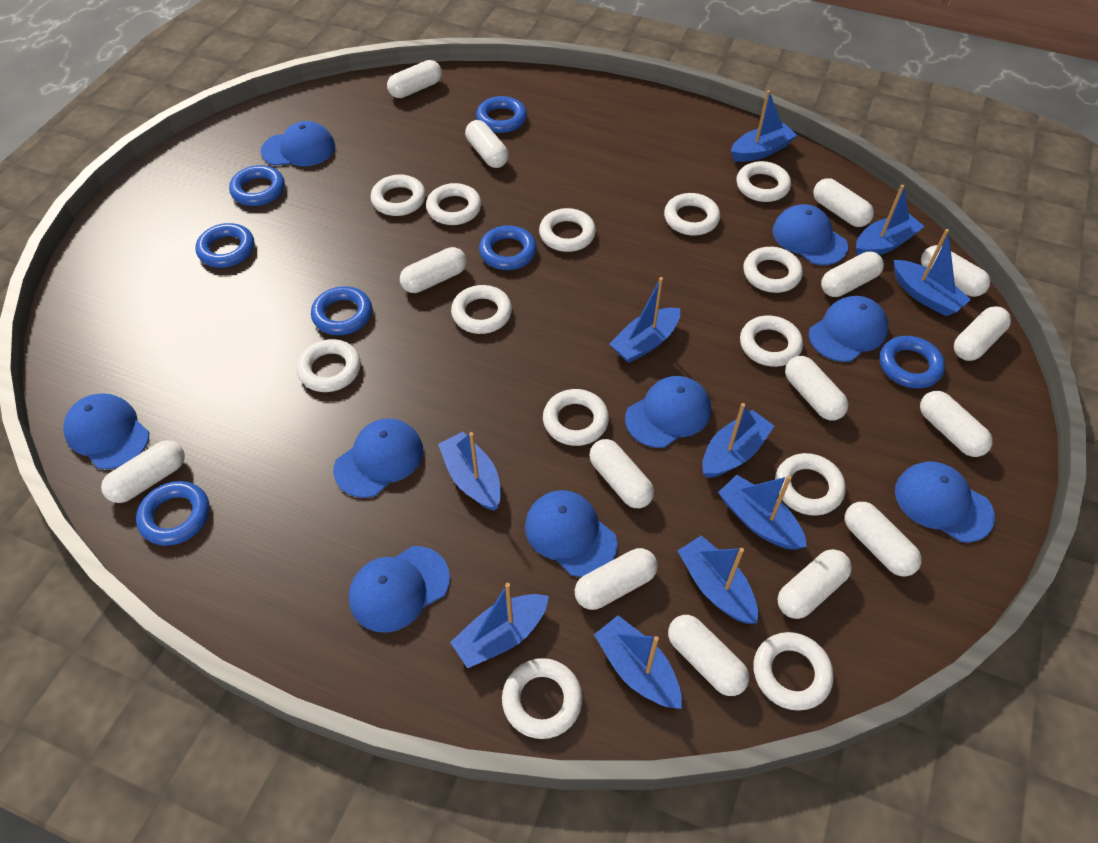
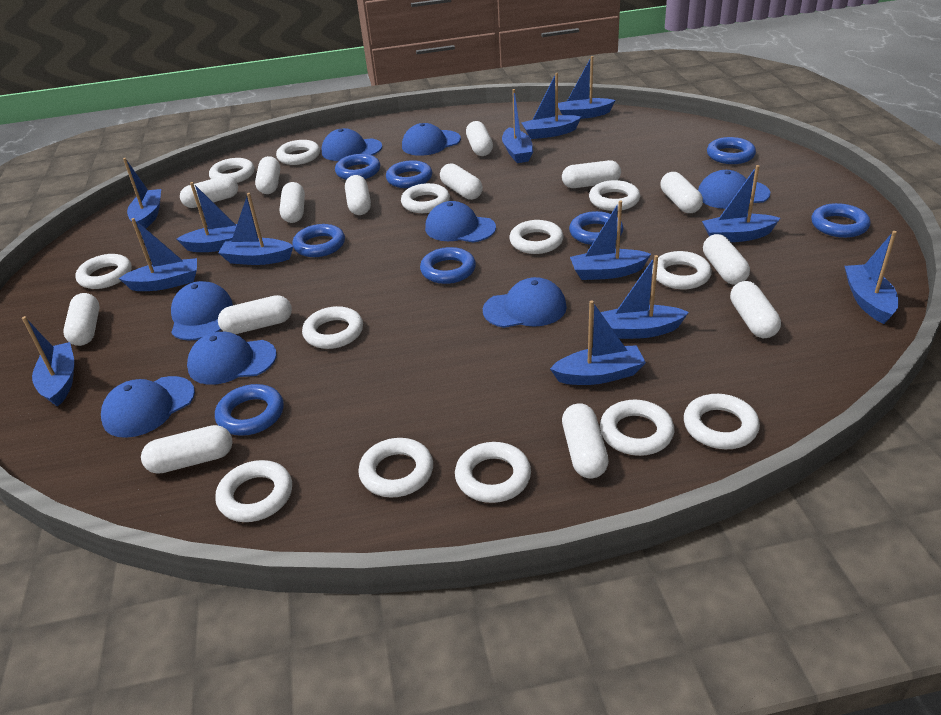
blue boat: 10 -> 13
blue cap: 9 -> 8
blue ring: 7 -> 8
white capsule: 15 -> 14

